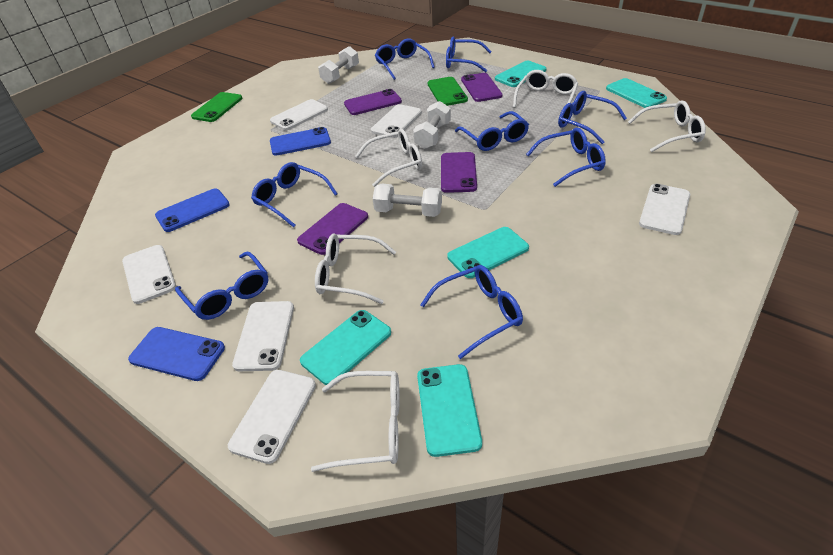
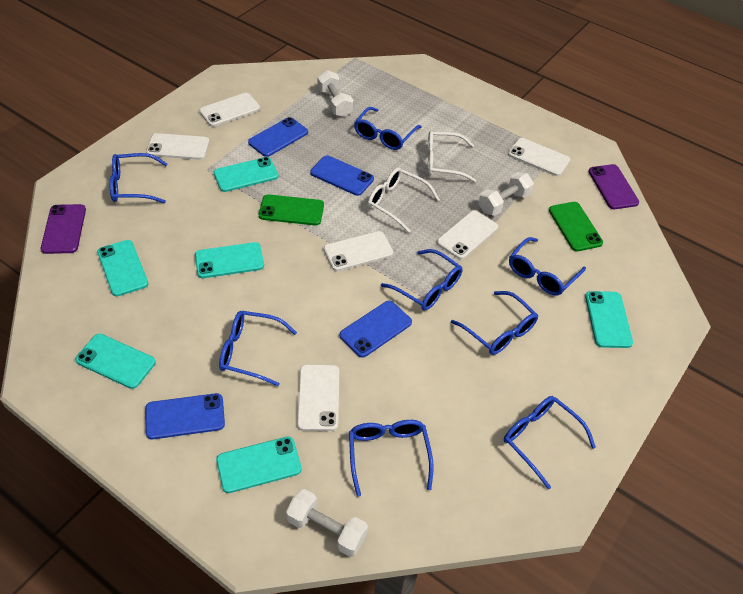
blue phone: 3 -> 4
purple phone: 4 -> 2
turquoise phone: 5 -> 6
white glasses: 5 -> 2

